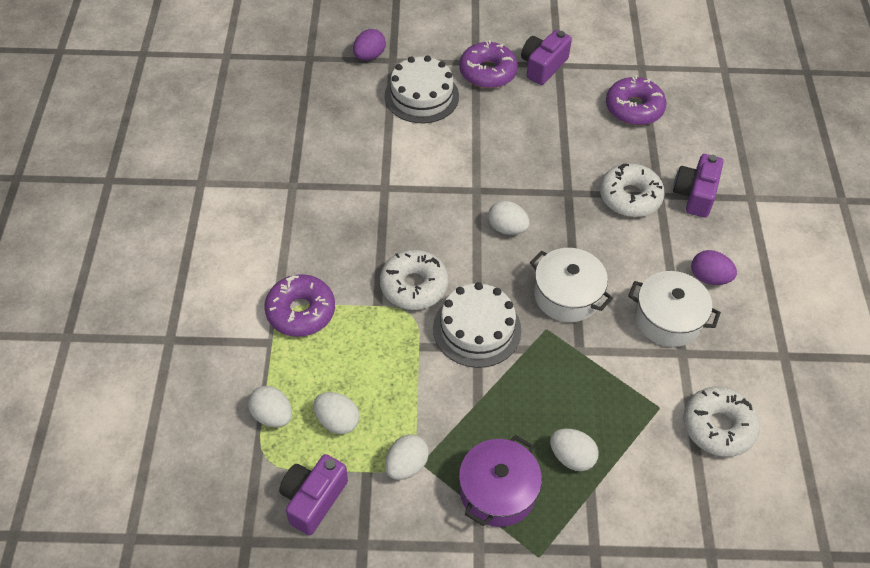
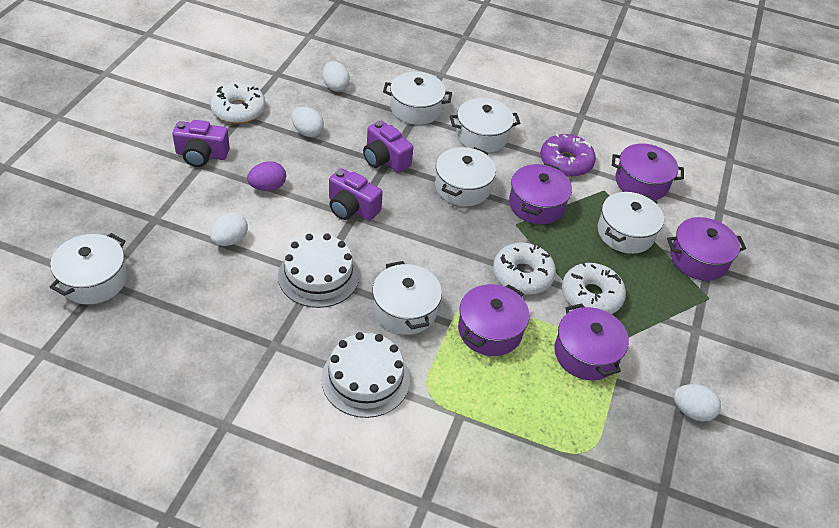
purple donut: 3 -> 1
purple egg: 2 -> 1
purple pot: 1 -> 5
white egg: 5 -> 4
white pot: 2 -> 6

